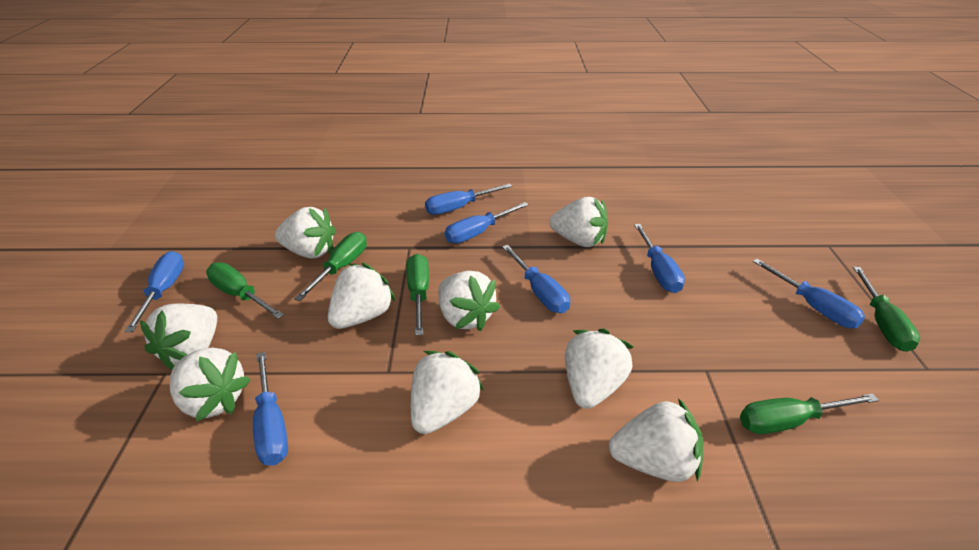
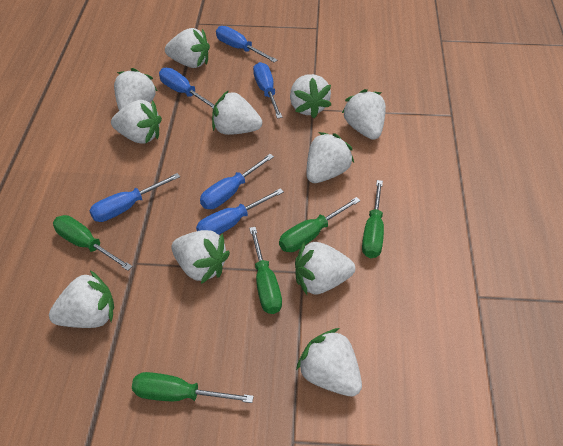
blue screwdriver: 7 -> 6
white strawberry: 9 -> 11

